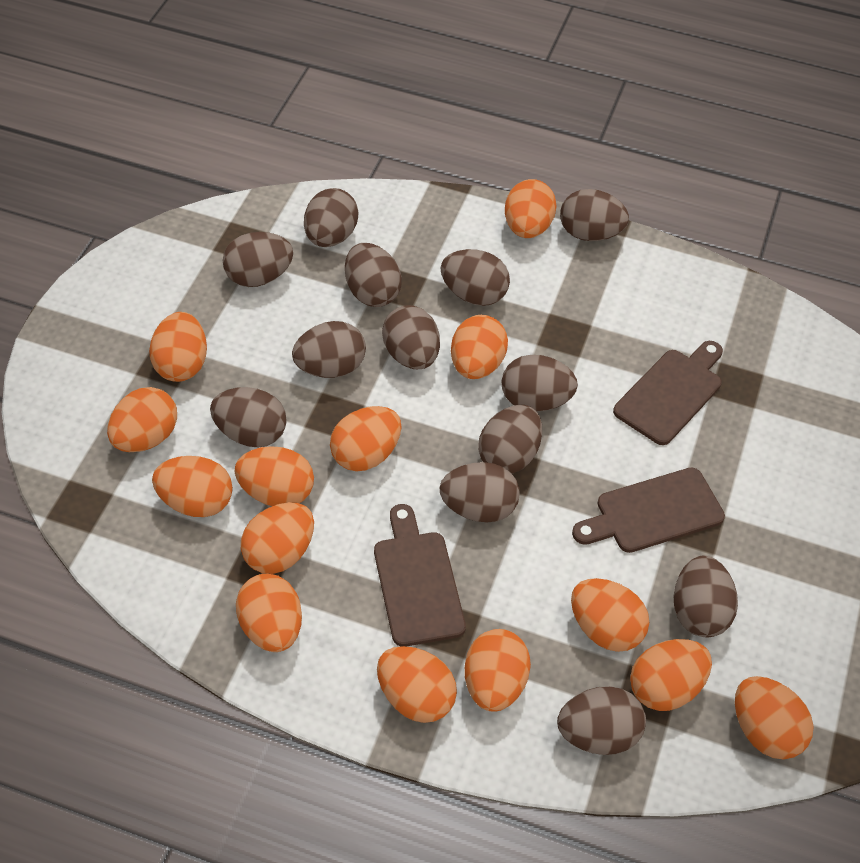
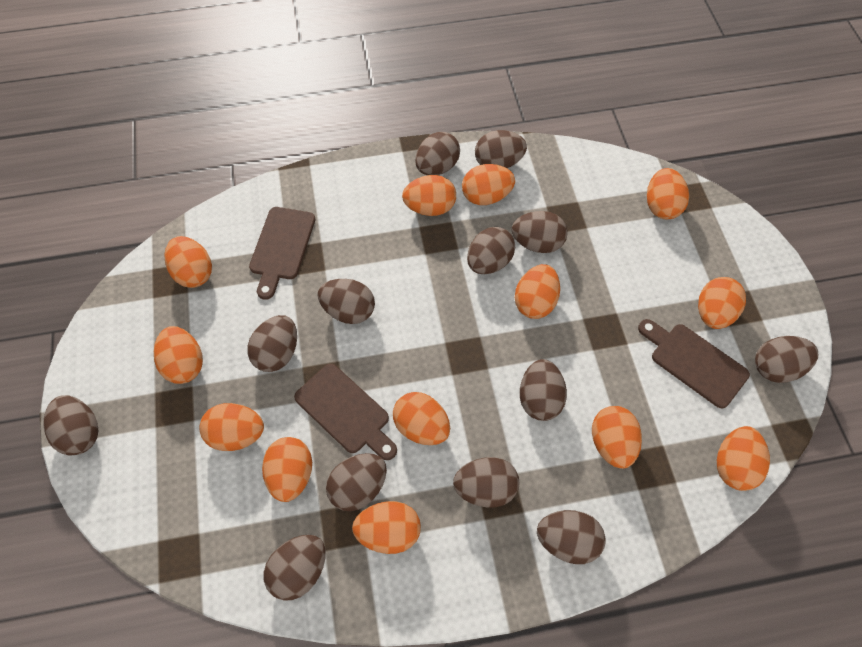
orange egg: 14 -> 13

